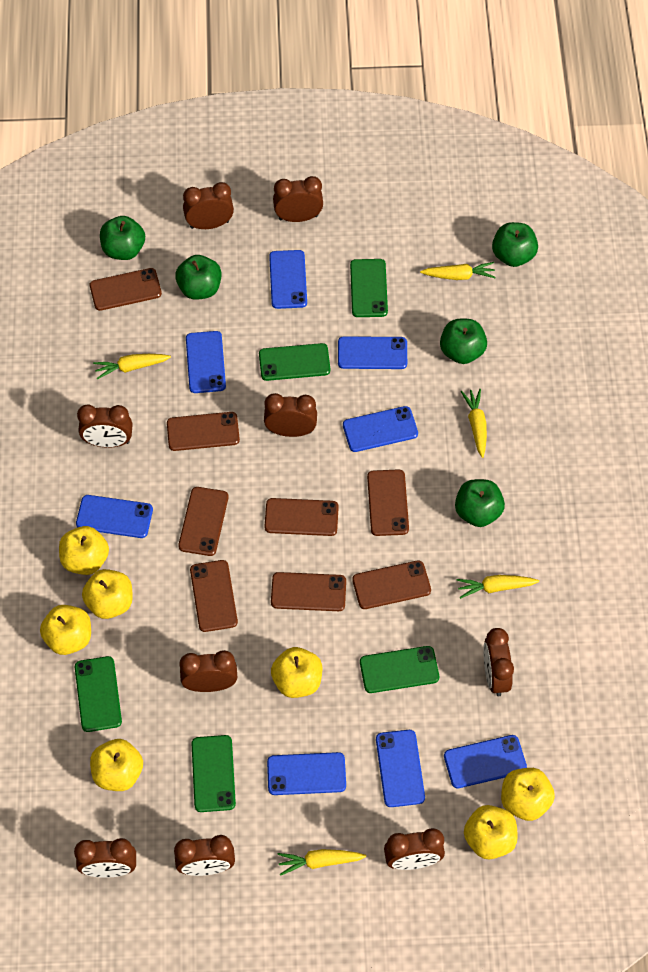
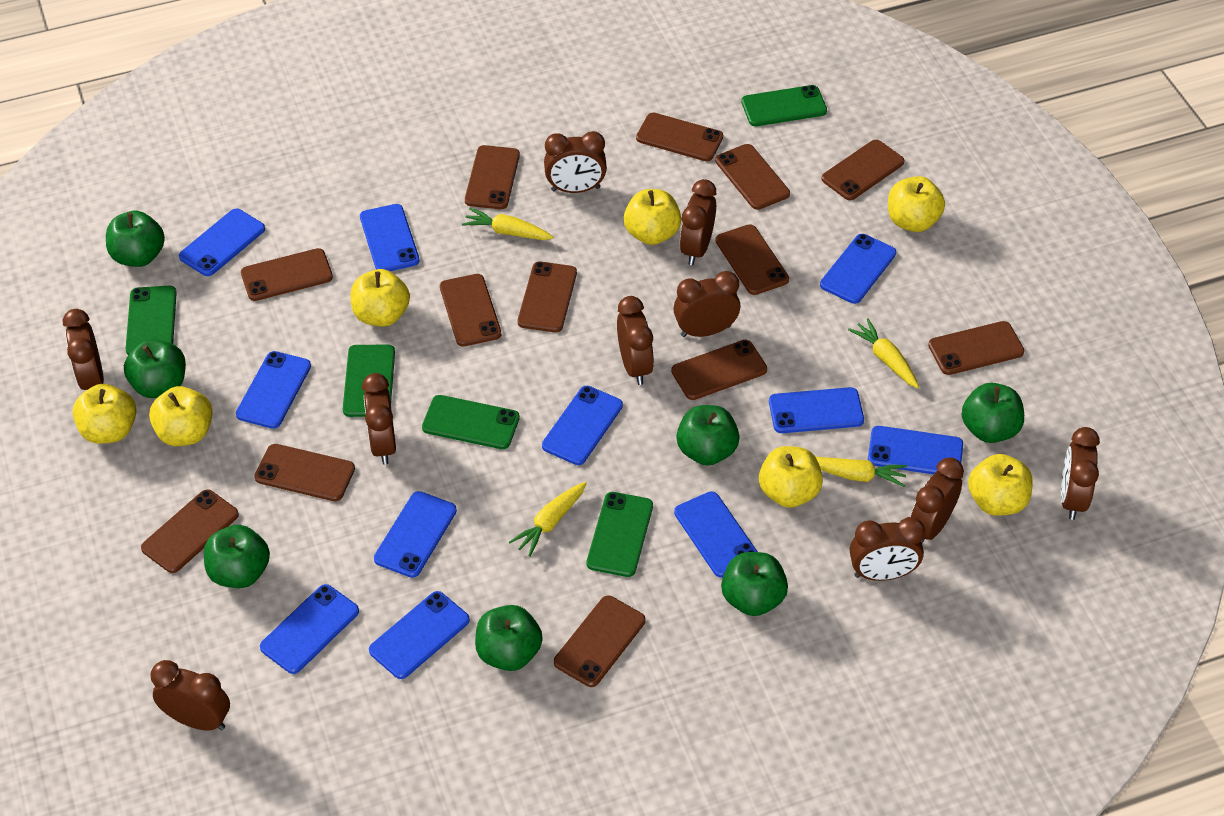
blue phone: 8 -> 11
brown clock: 9 -> 10
brown phone: 8 -> 13
green apple: 5 -> 7
yellow carrot: 5 -> 4

